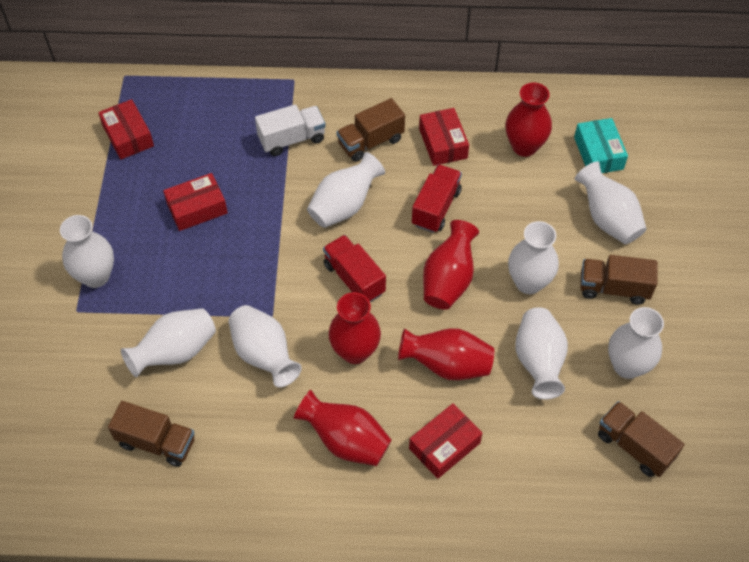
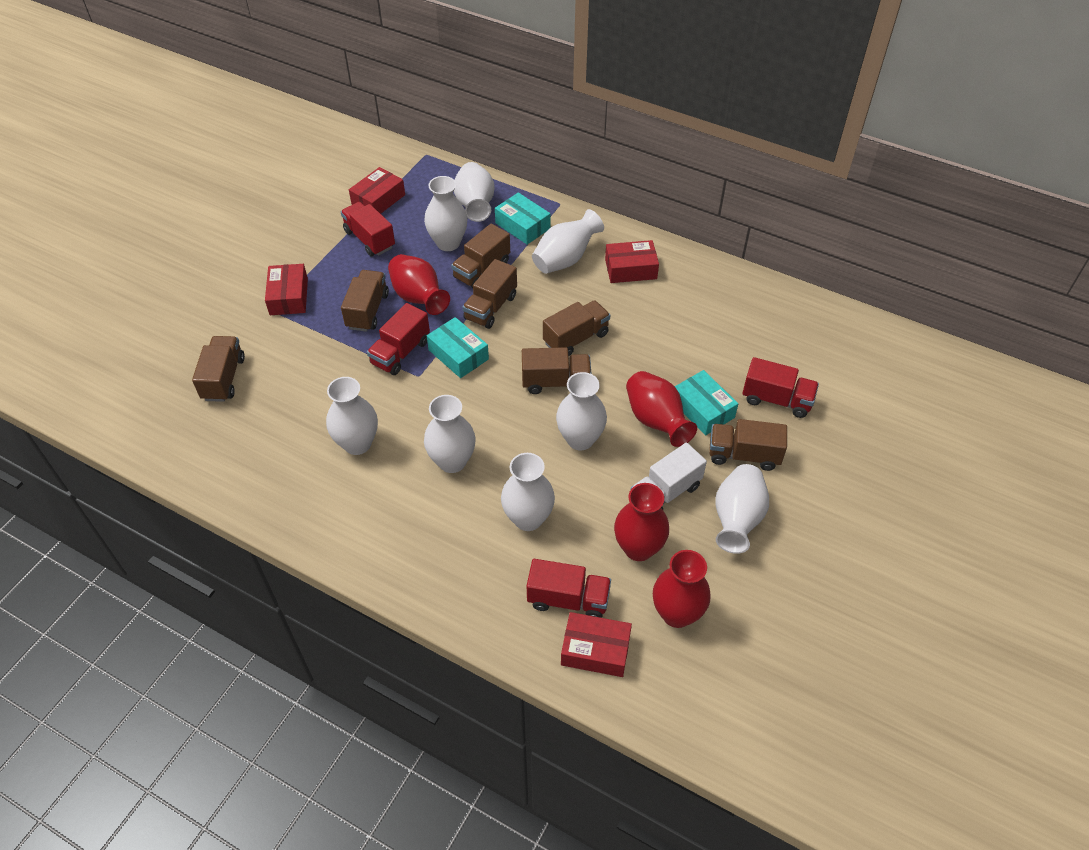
brown truck: 4 -> 7
red truck: 2 -> 4
red vase: 5 -> 4
turquoise box: 1 -> 3

